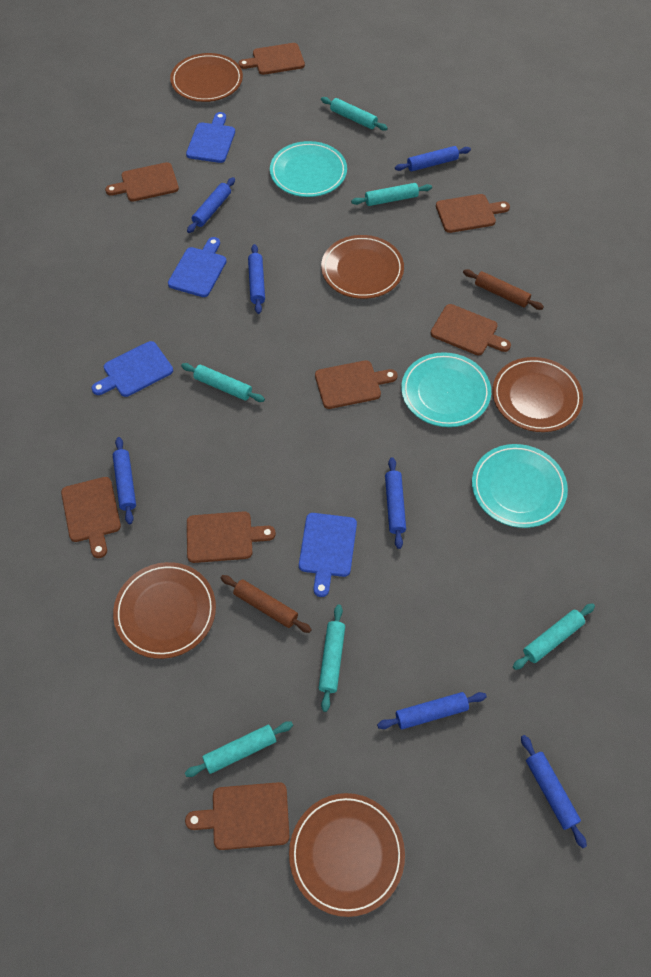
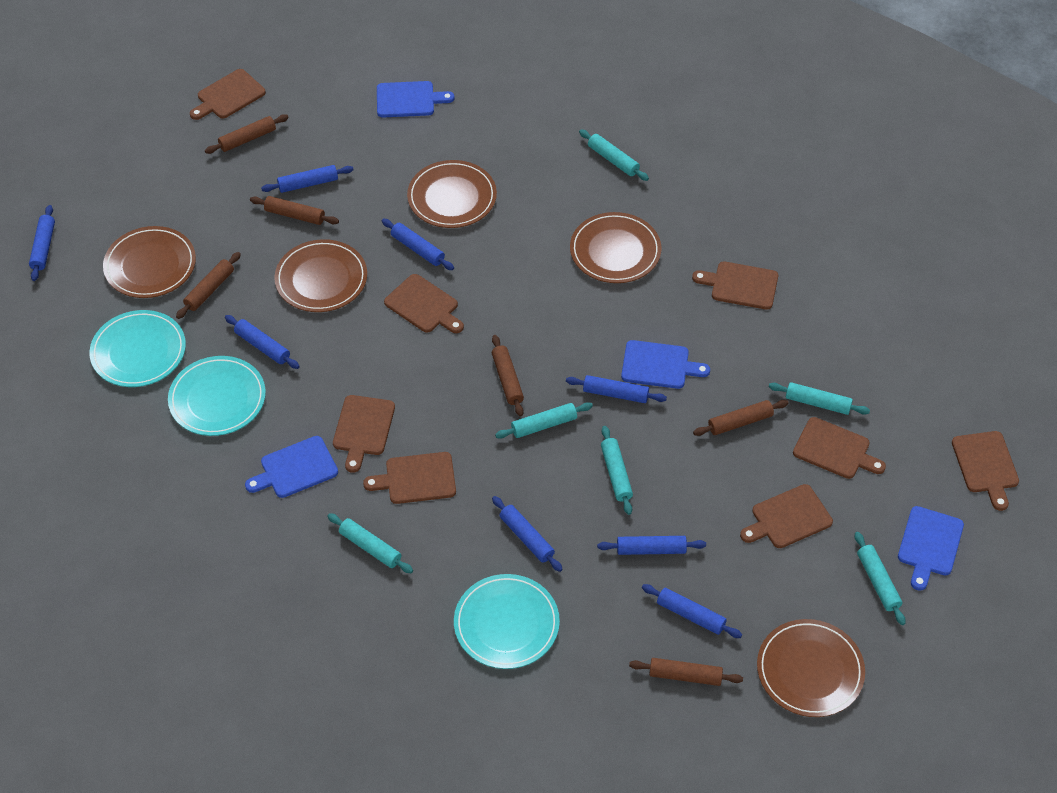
blue rolling pin: 7 -> 8
brown rolling pin: 2 -> 6

